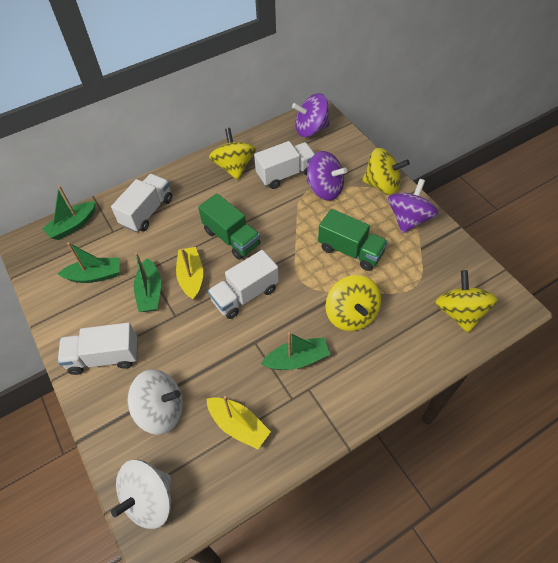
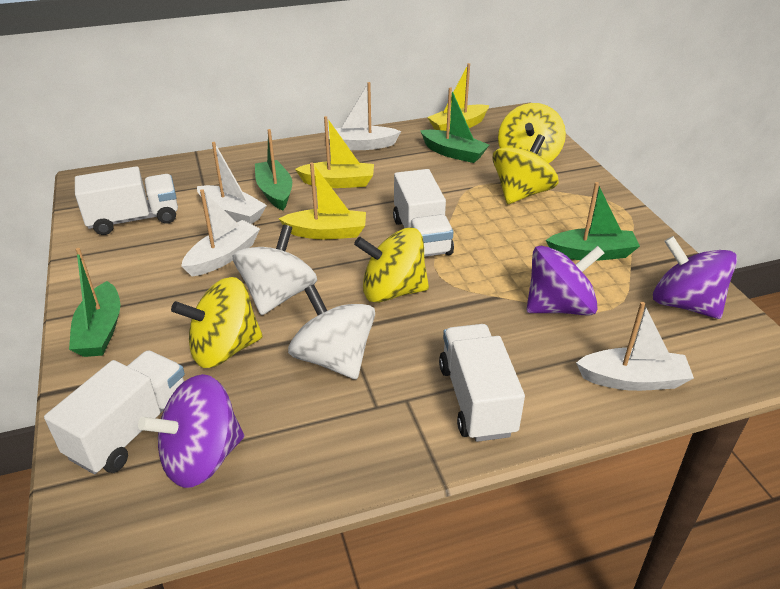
green truck: 2 -> 0
white boat: 0 -> 4
yellow boat: 2 -> 3

